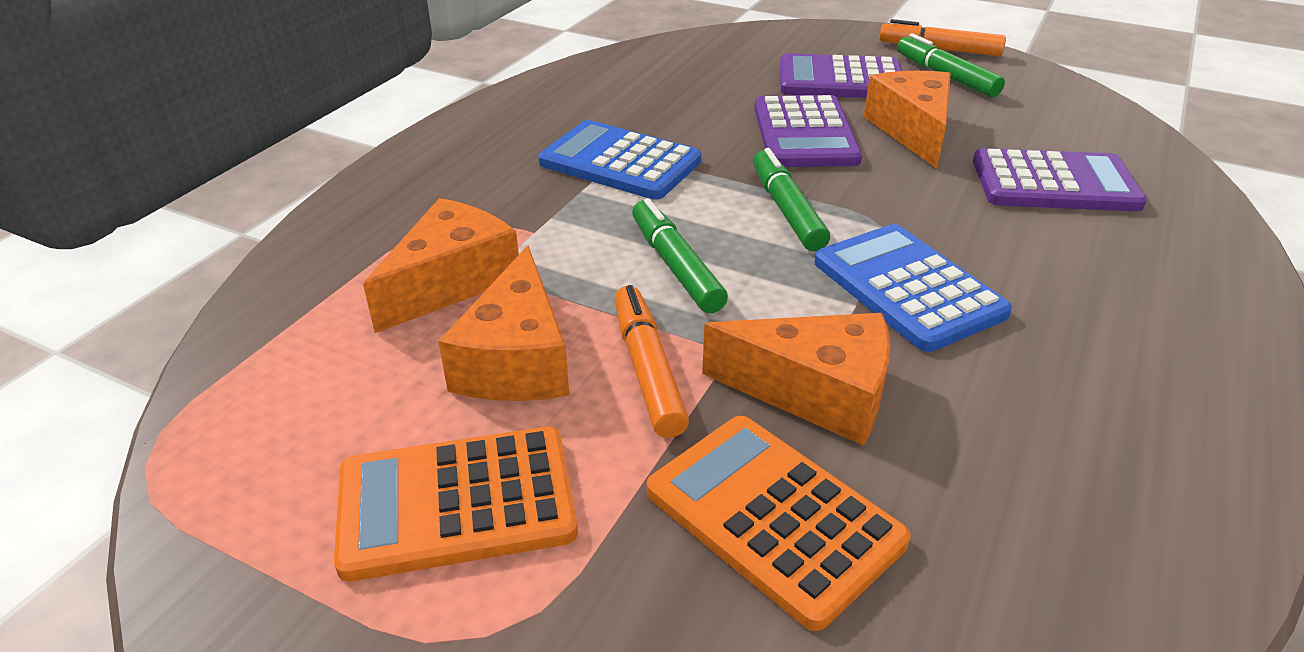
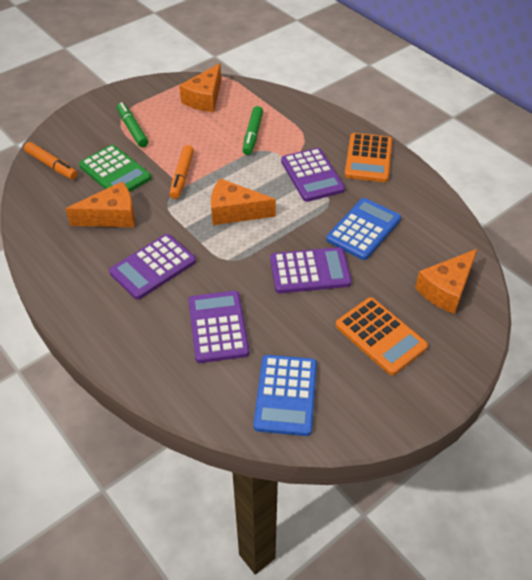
green calculator: 0 -> 1
green marker: 3 -> 2
purple calculator: 3 -> 4

